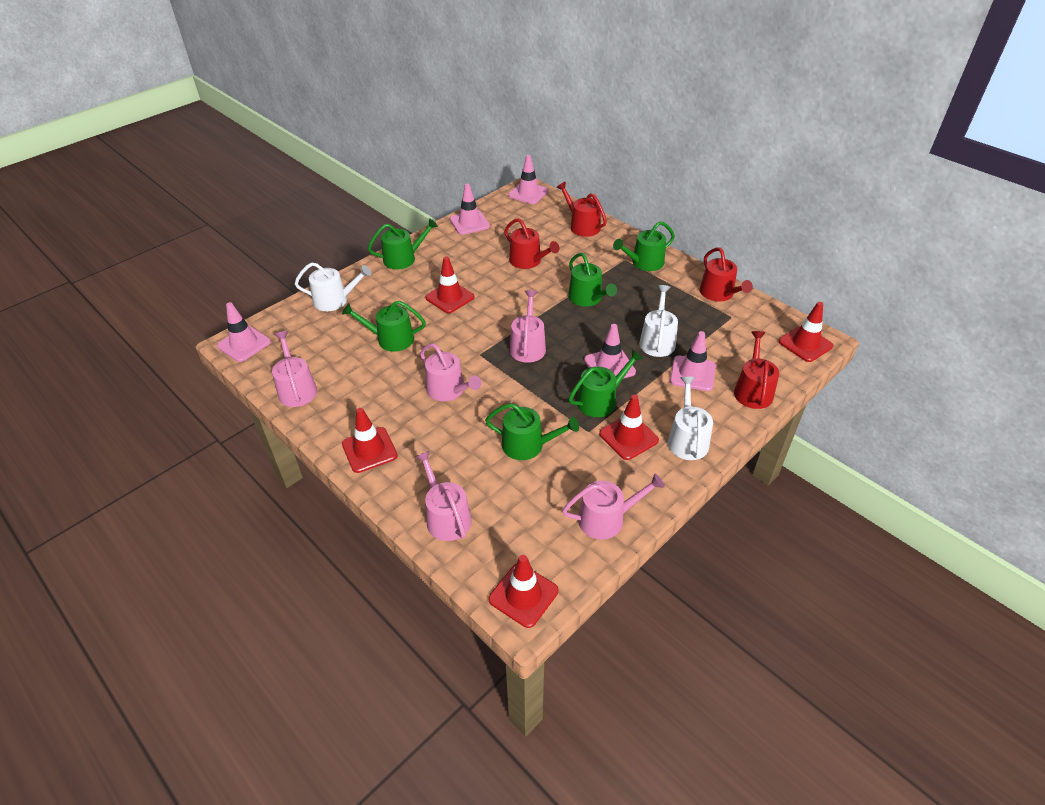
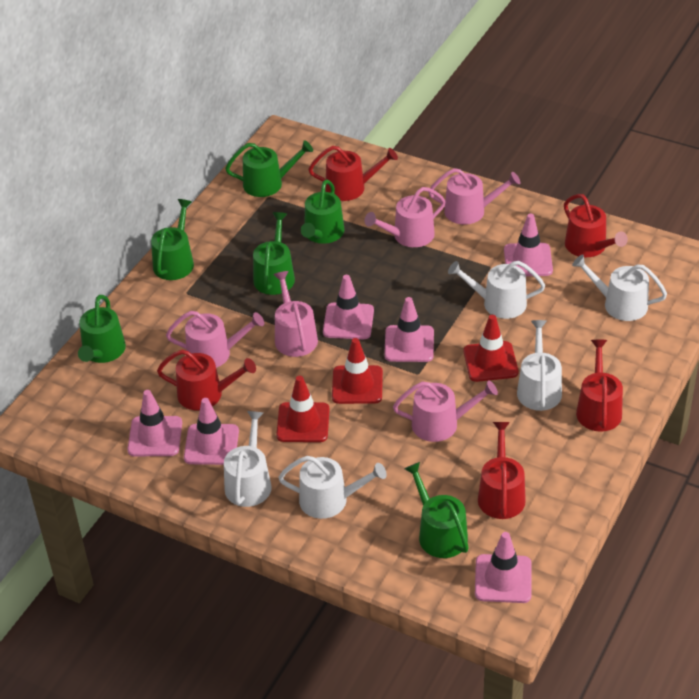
pink traffic cone: 5 -> 6
red traffic cone: 5 -> 3
red watering can: 4 -> 5
white watering can: 3 -> 5

